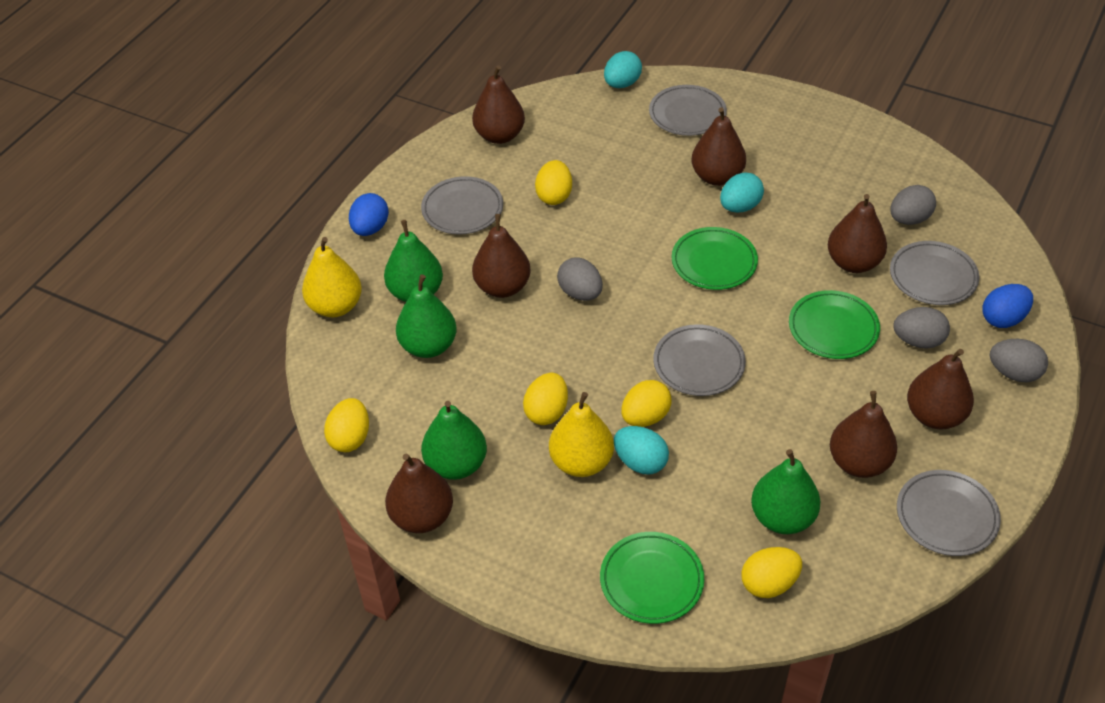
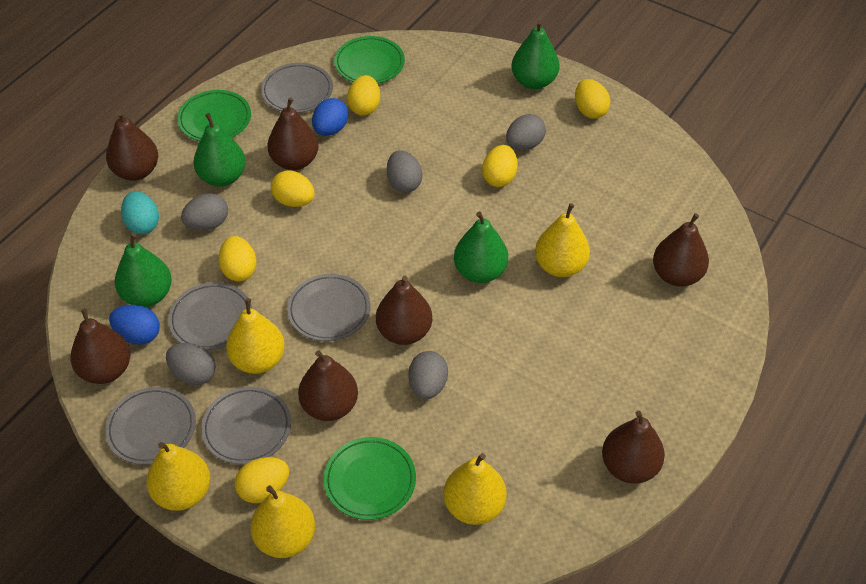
grey egg: 4 -> 5
turquoise egg: 3 -> 1
yellow egg: 5 -> 6
yellow pear: 2 -> 5

